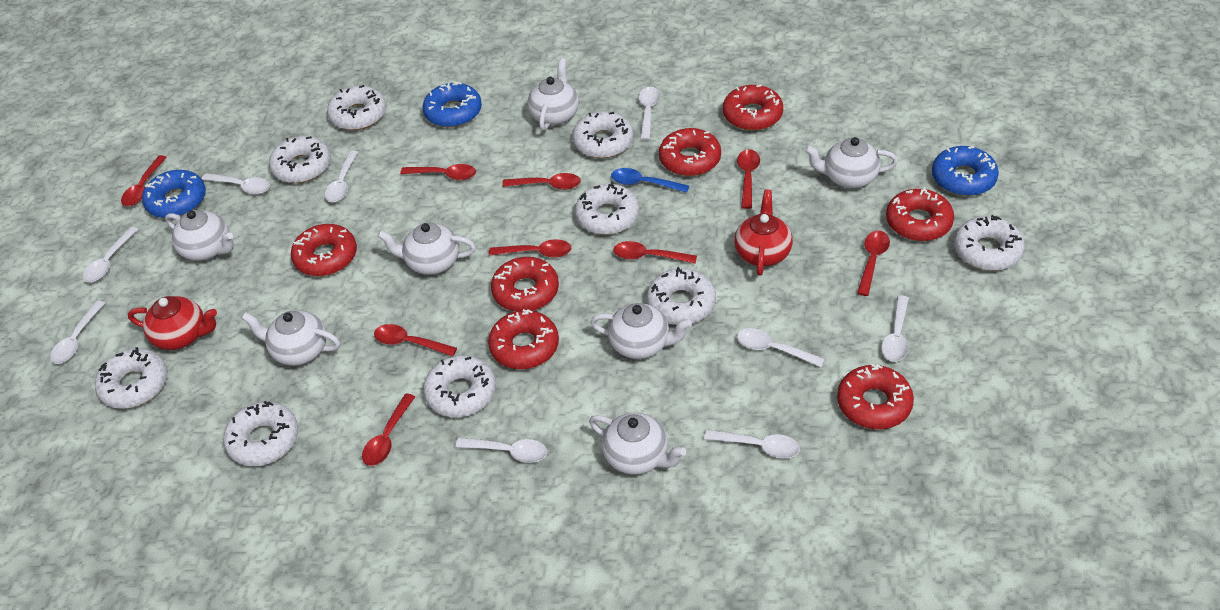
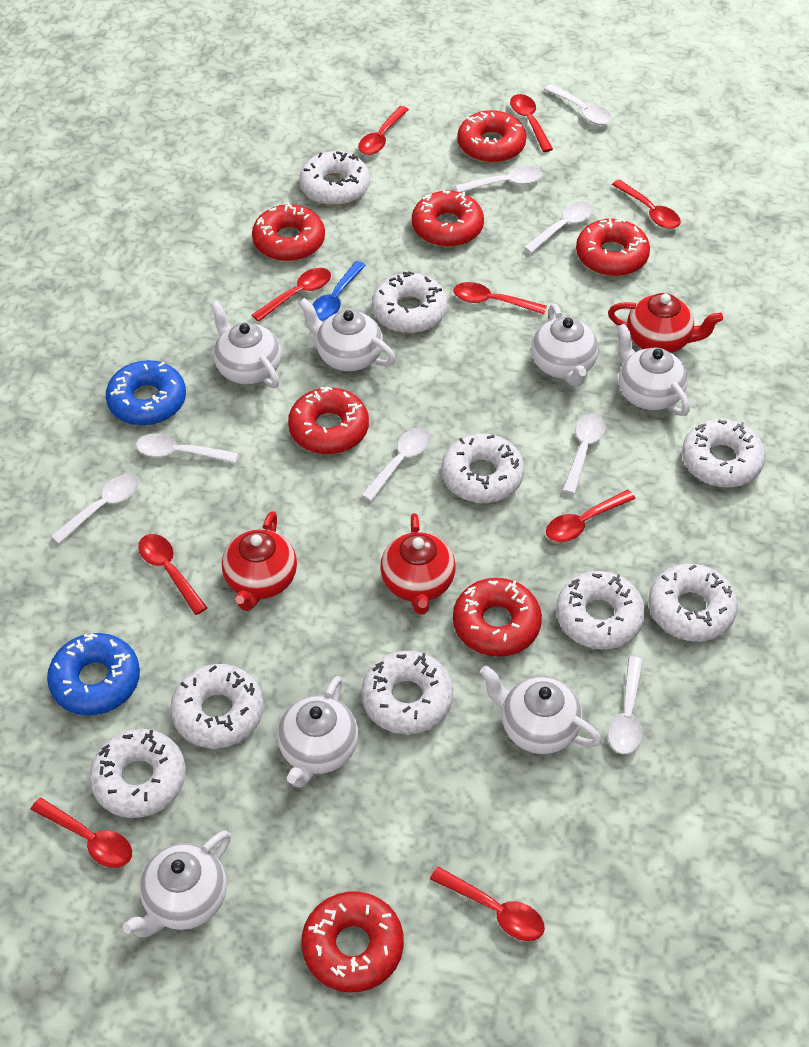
blue donut: 3 -> 2
red teapot: 2 -> 3
white spoon: 9 -> 8

